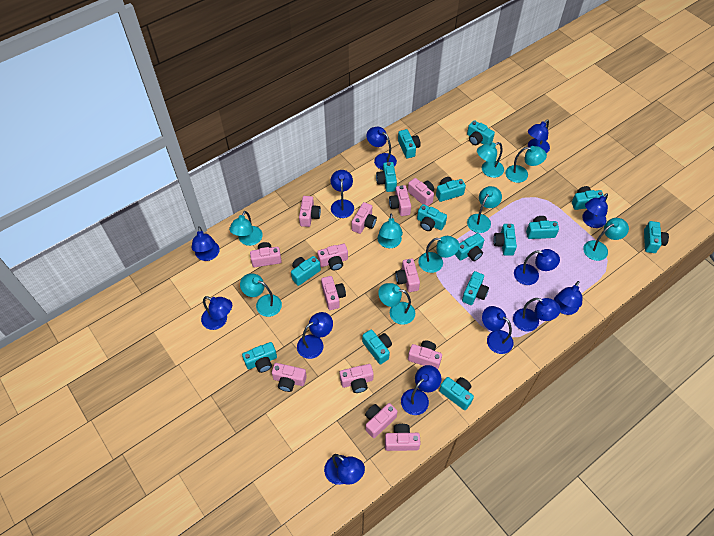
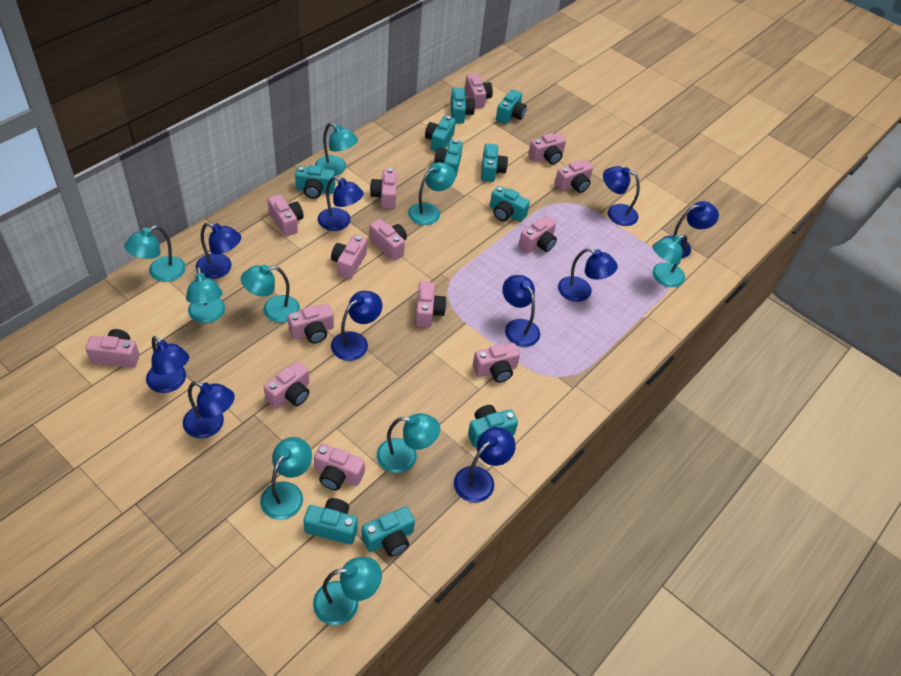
blue lamp: 13 -> 10
pink camera: 13 -> 14
turquoise camera: 15 -> 10

